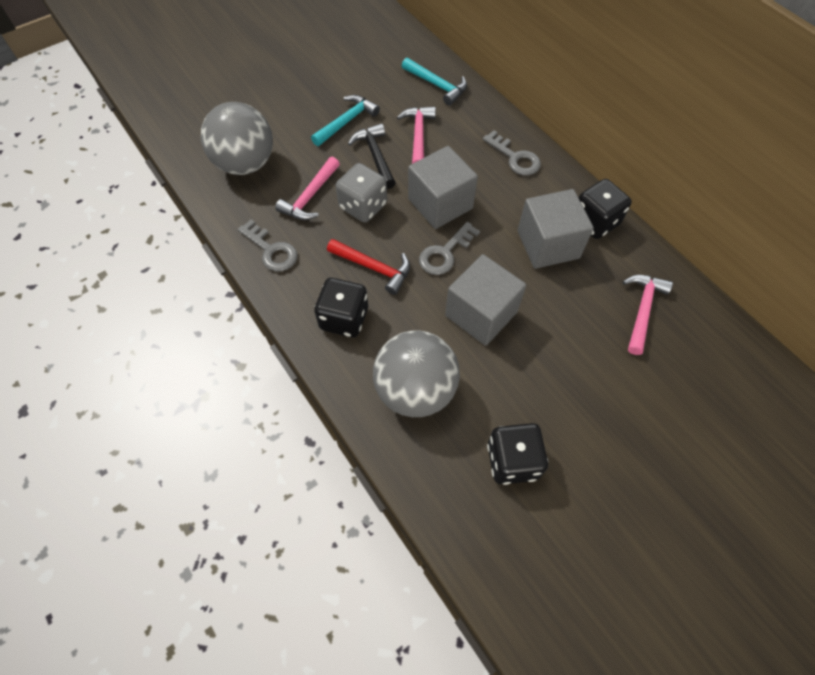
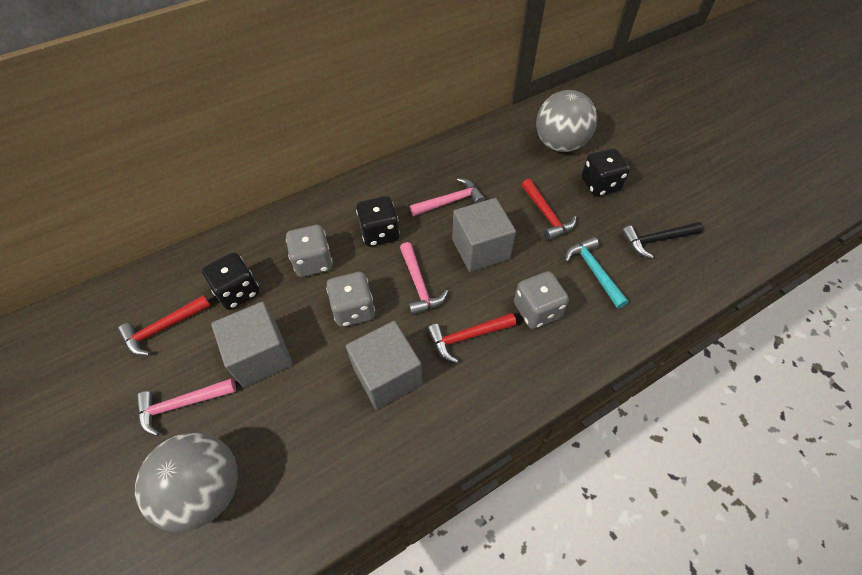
grey dice: 1 -> 3
grey key: 3 -> 0
red hammer: 1 -> 3
turquoise hammer: 2 -> 1

